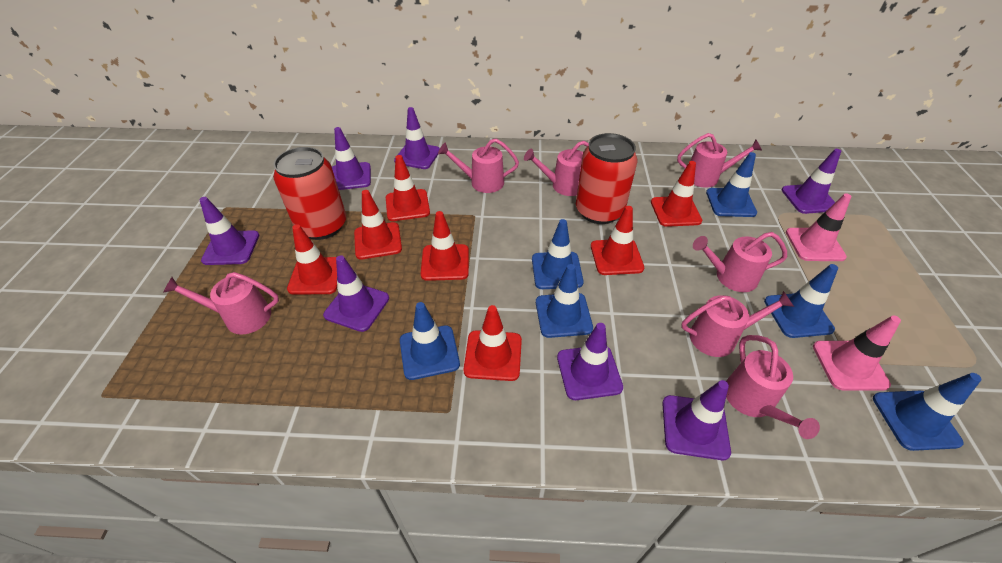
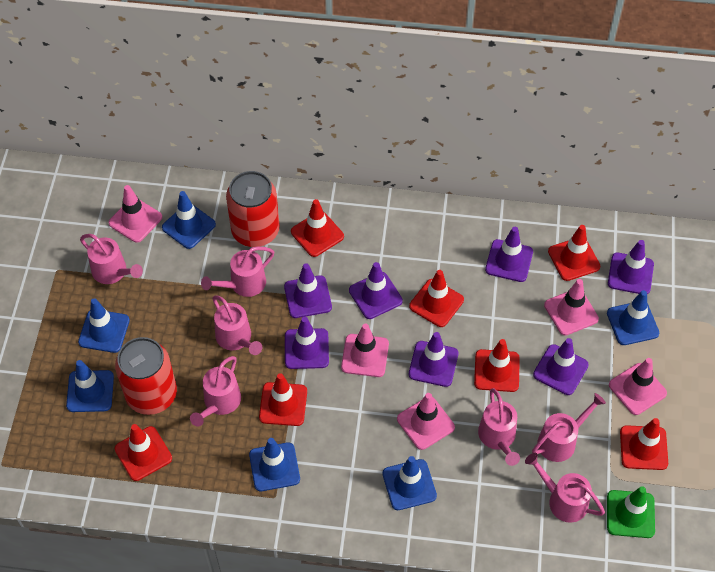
green traffic cone: 0 -> 1
pink traffic cone: 2 -> 5

